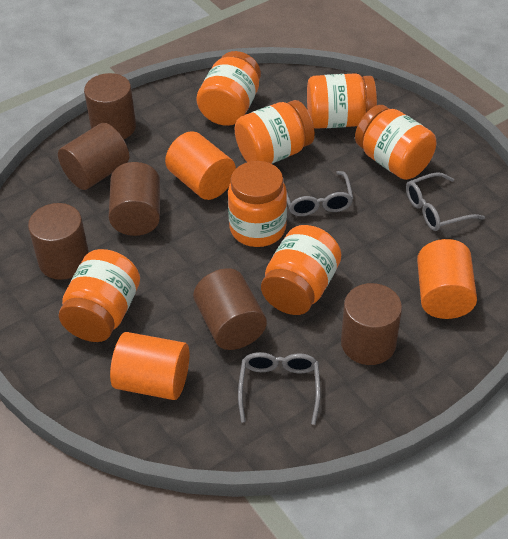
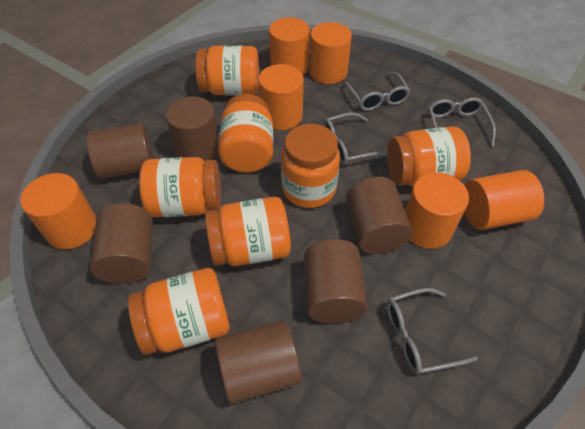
grey glasses: 3 -> 4
orange cylinder: 3 -> 6

